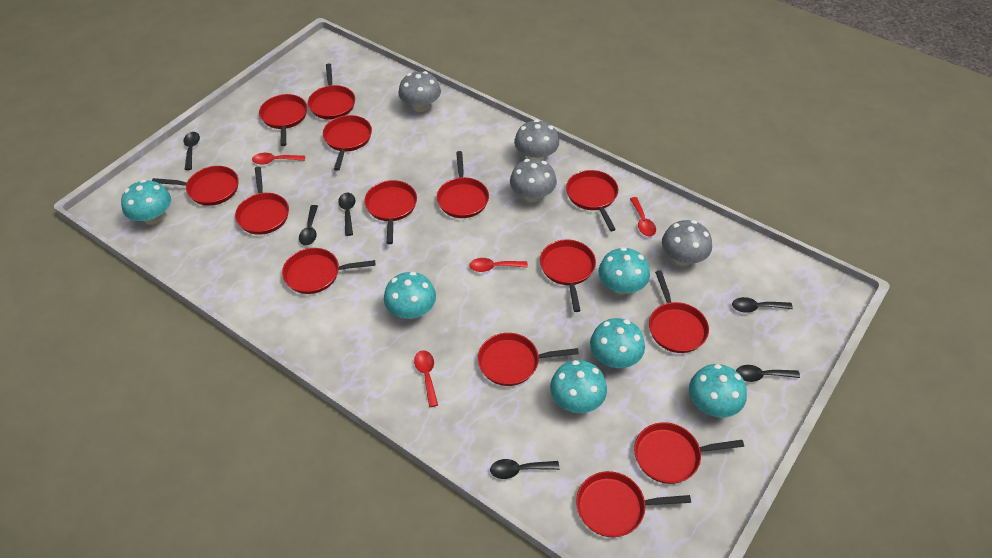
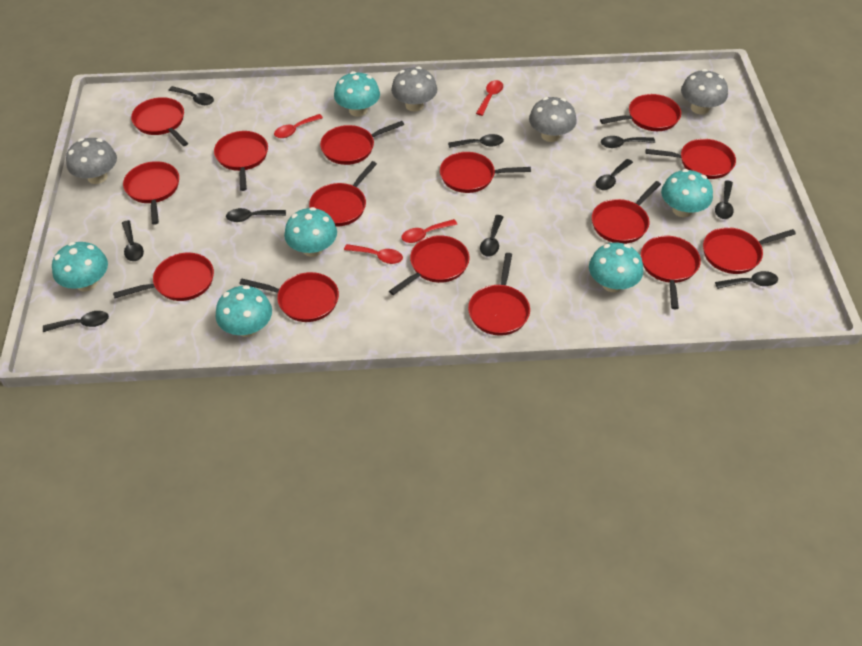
black spoon: 6 -> 10
red pan: 14 -> 15

